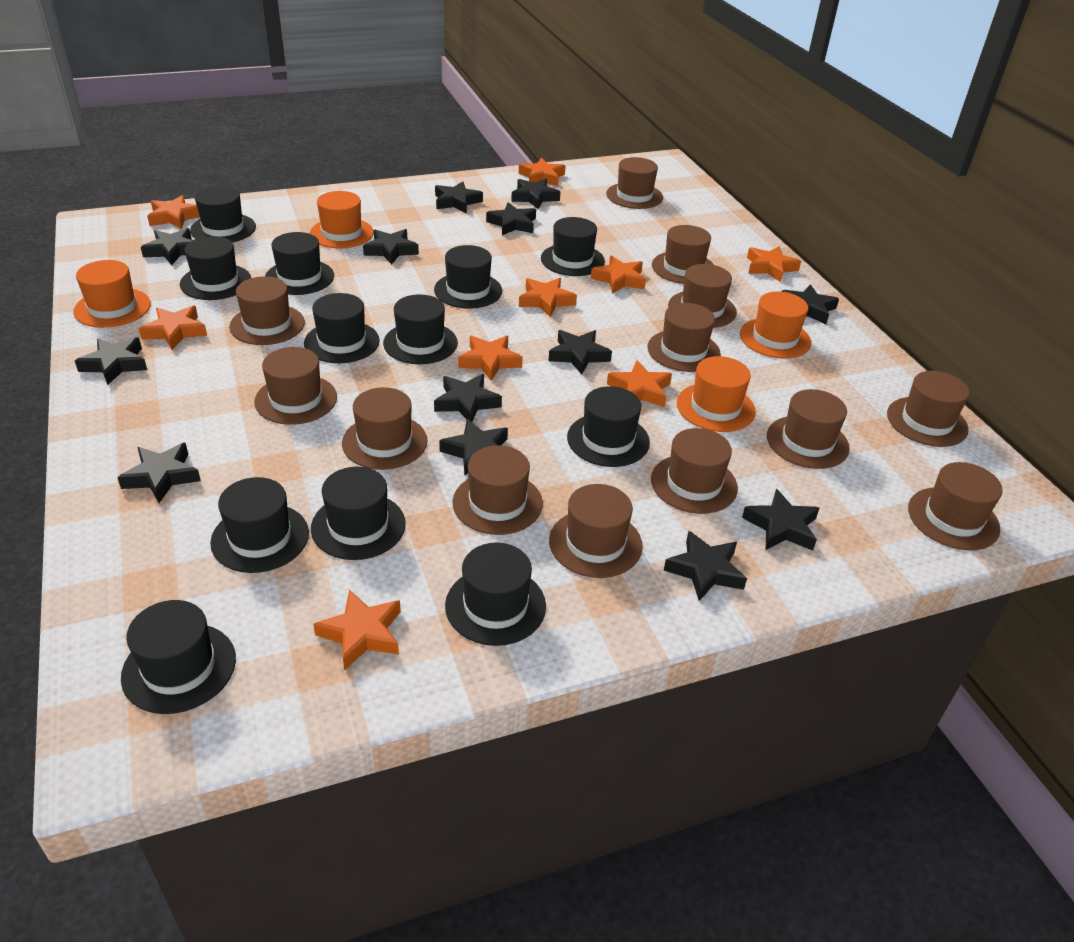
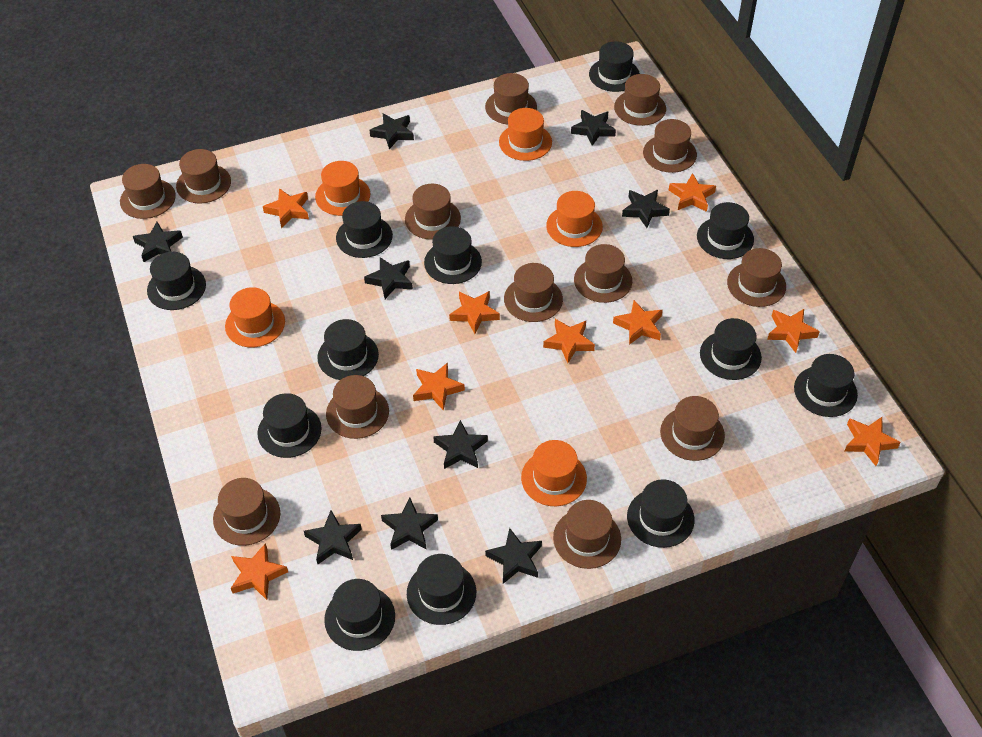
black star: 13 -> 9
orange hat: 4 -> 5

